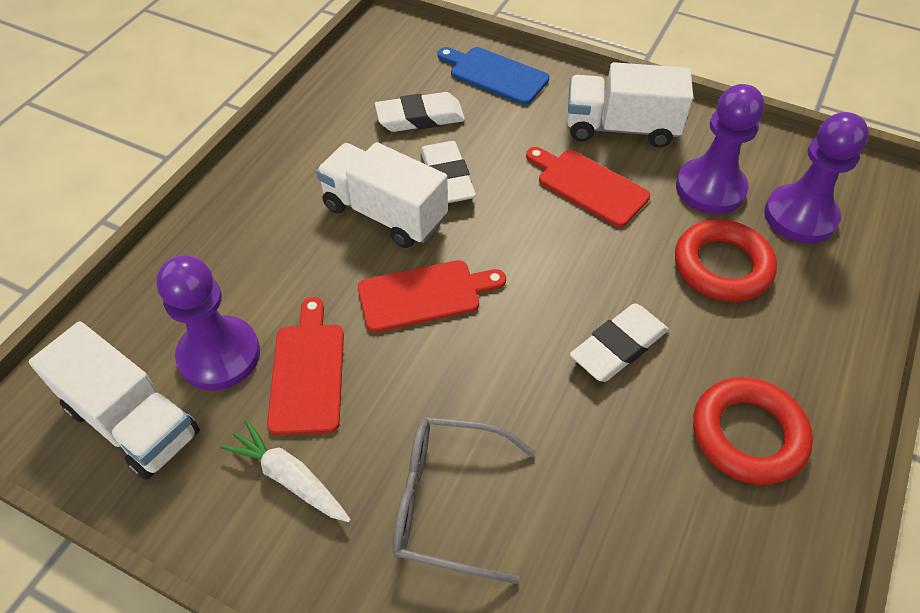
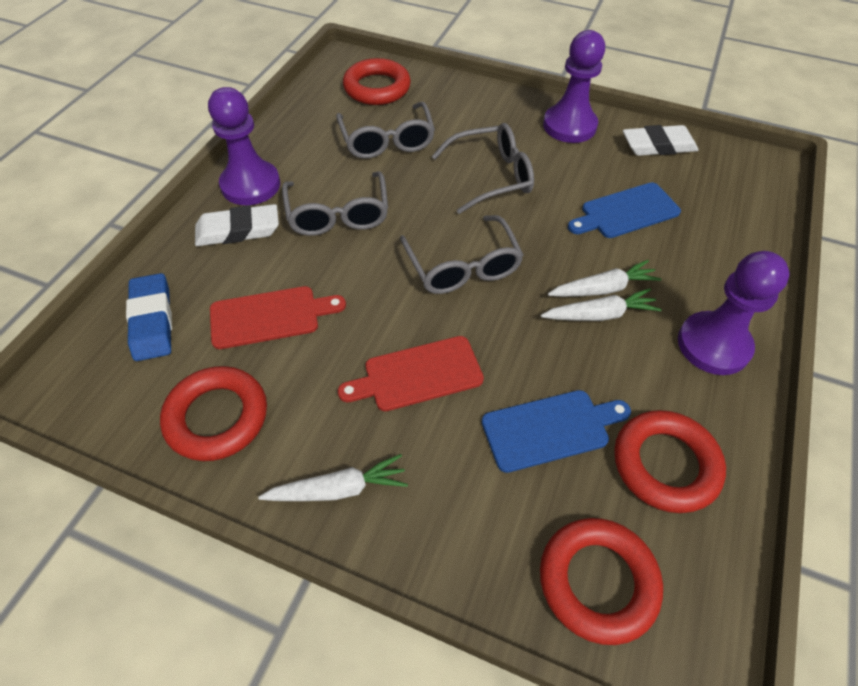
blue cutting board: 1 -> 2
blue eraser: 0 -> 1
grey glasses: 1 -> 4
red cutting board: 3 -> 2
red ring: 2 -> 4
white carrot: 1 -> 3
white eraser: 3 -> 2
white truck: 3 -> 0

